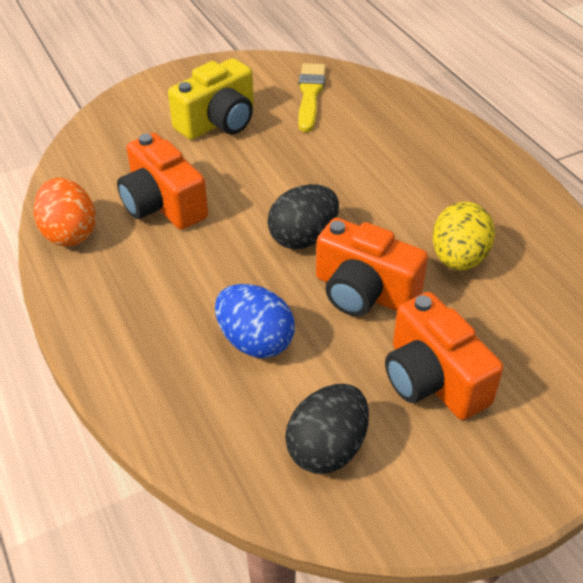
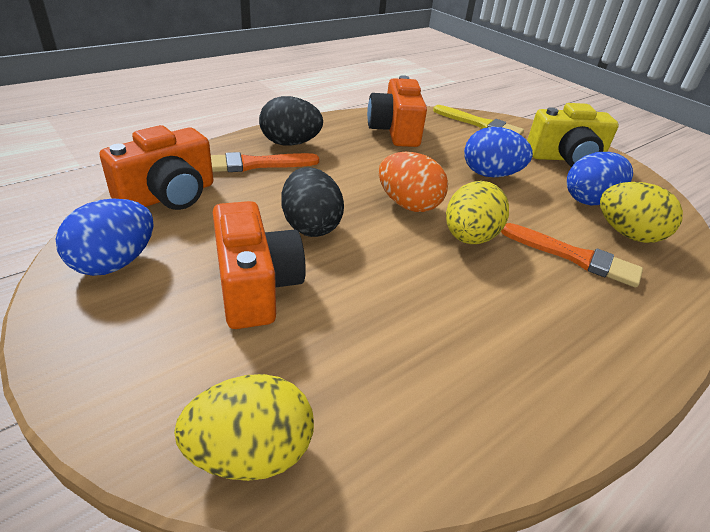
blue egg: 1 -> 3
orange brush: 0 -> 2
yellow egg: 1 -> 3

